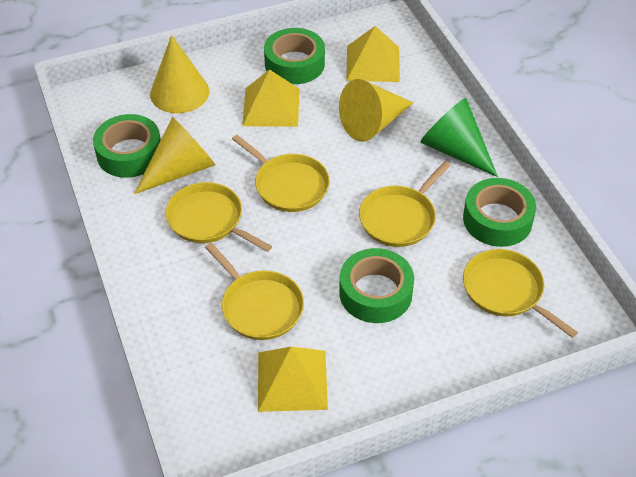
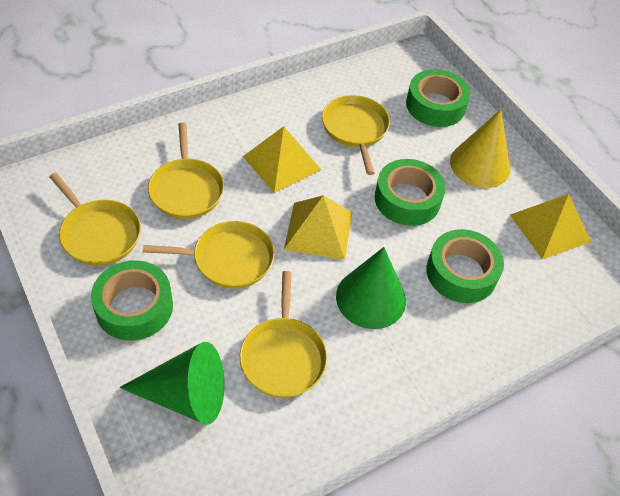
green cone: 1 -> 2
yellow cone: 3 -> 1

